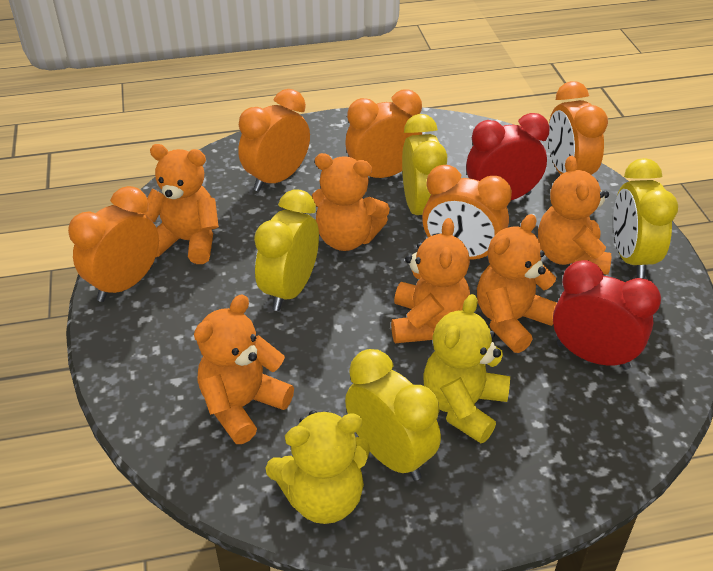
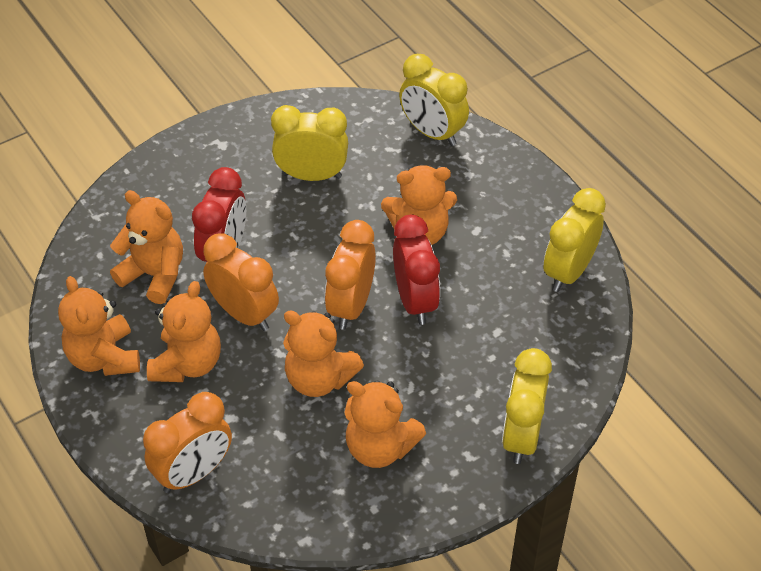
orange clock: 5 -> 3
yellow teddy bear: 2 -> 0

